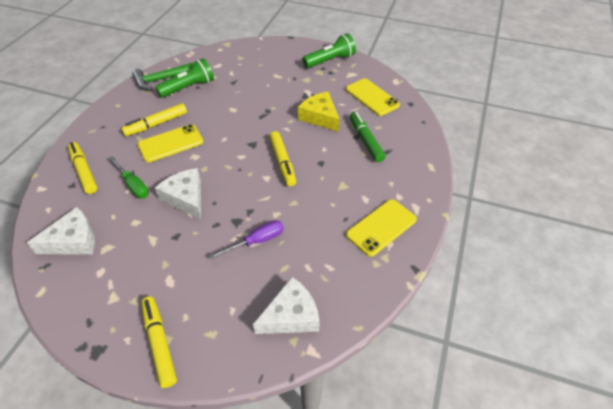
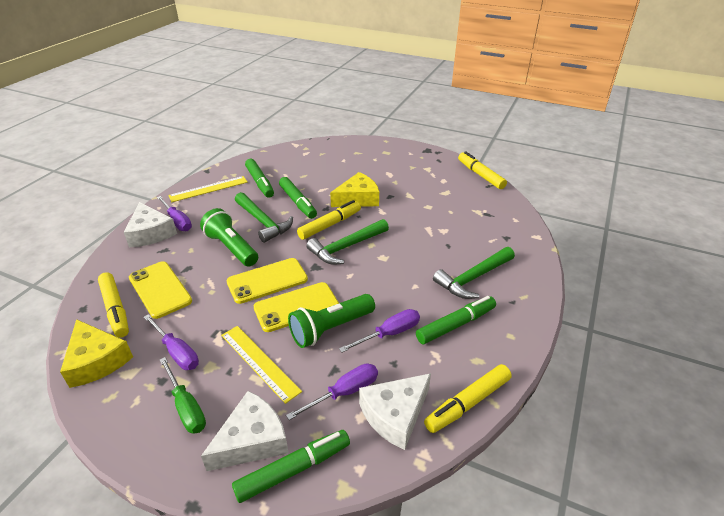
green hammer: 1 -> 3
green marker: 1 -> 4
purple screwdriver: 1 -> 4
yellow cheese: 1 -> 2
yellow ruler: 0 -> 2

